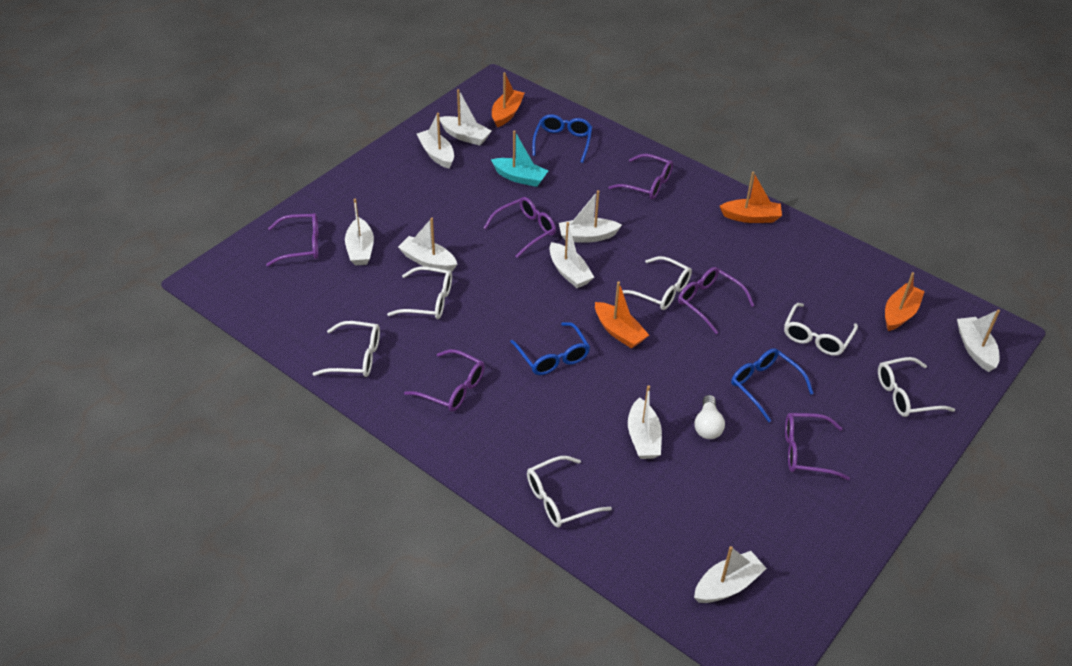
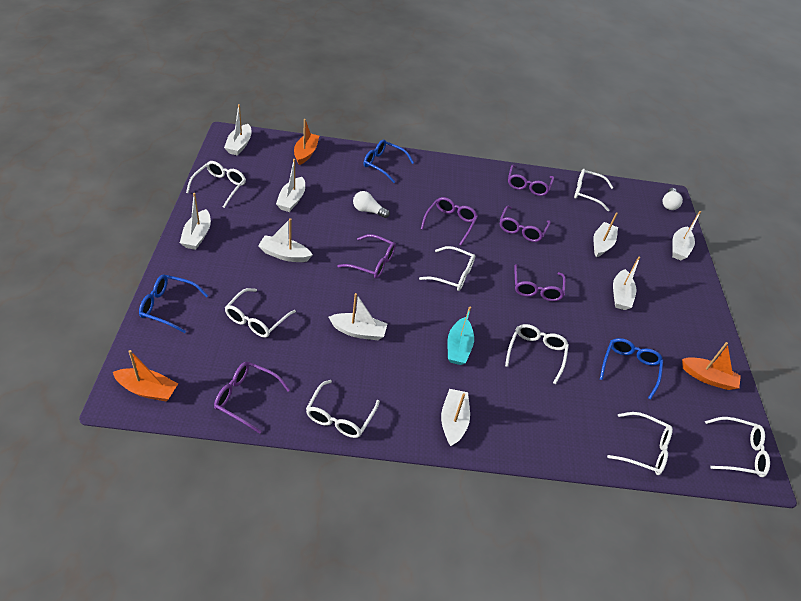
orange boat: 4 -> 3
white glasses: 6 -> 8
white light bulb: 1 -> 2

